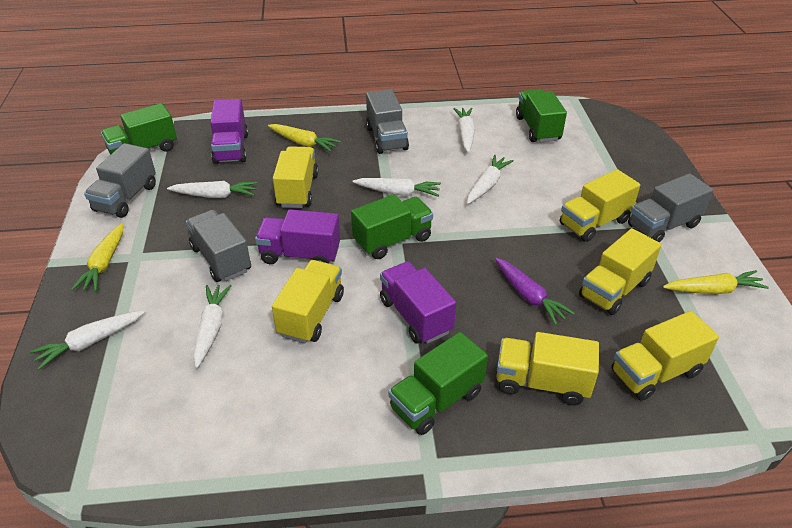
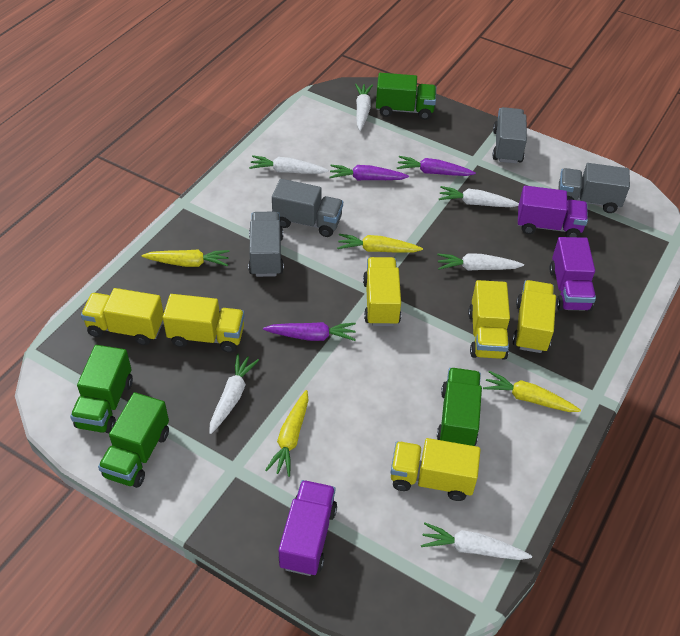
purple carrot: 1 -> 3
yellow carrot: 3 -> 4

